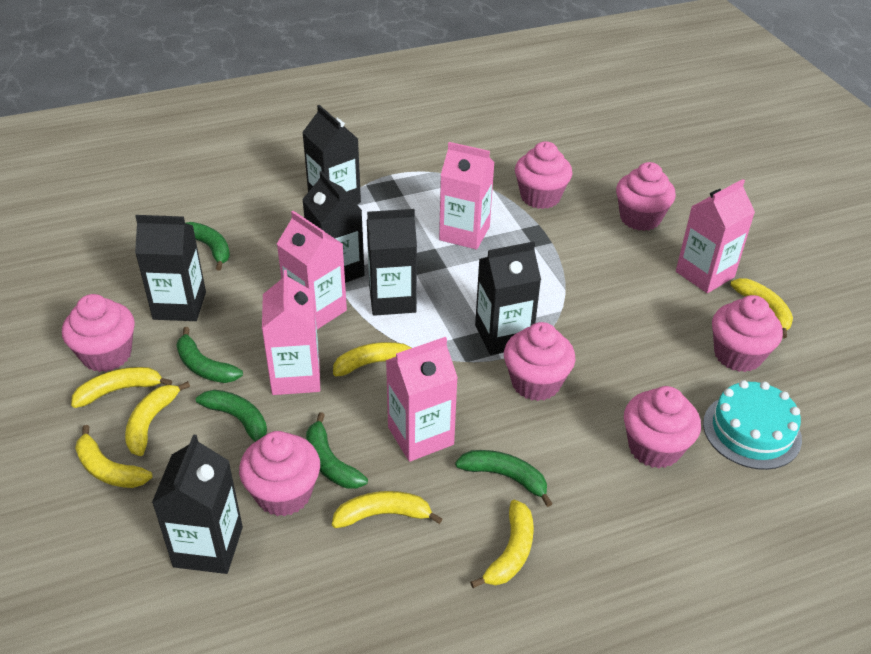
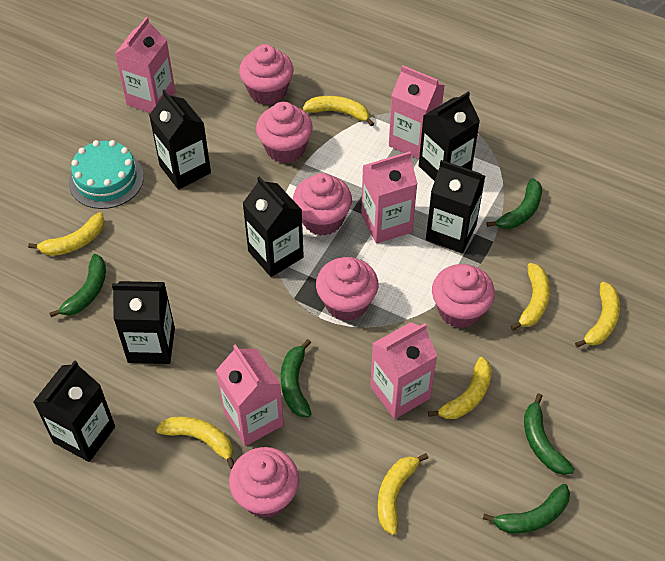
pink cupcake: 7 -> 6

